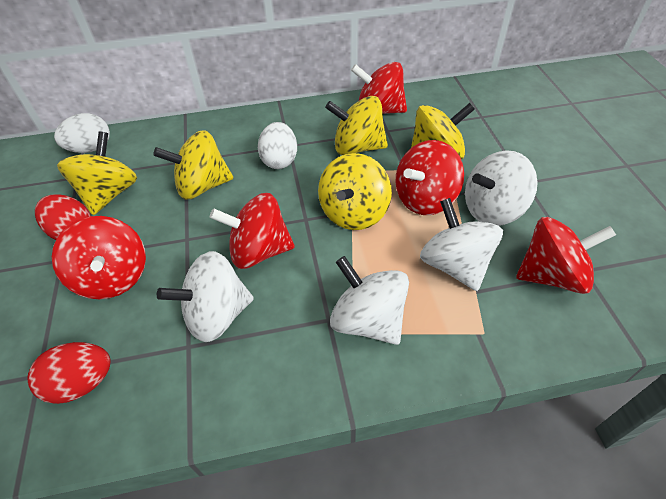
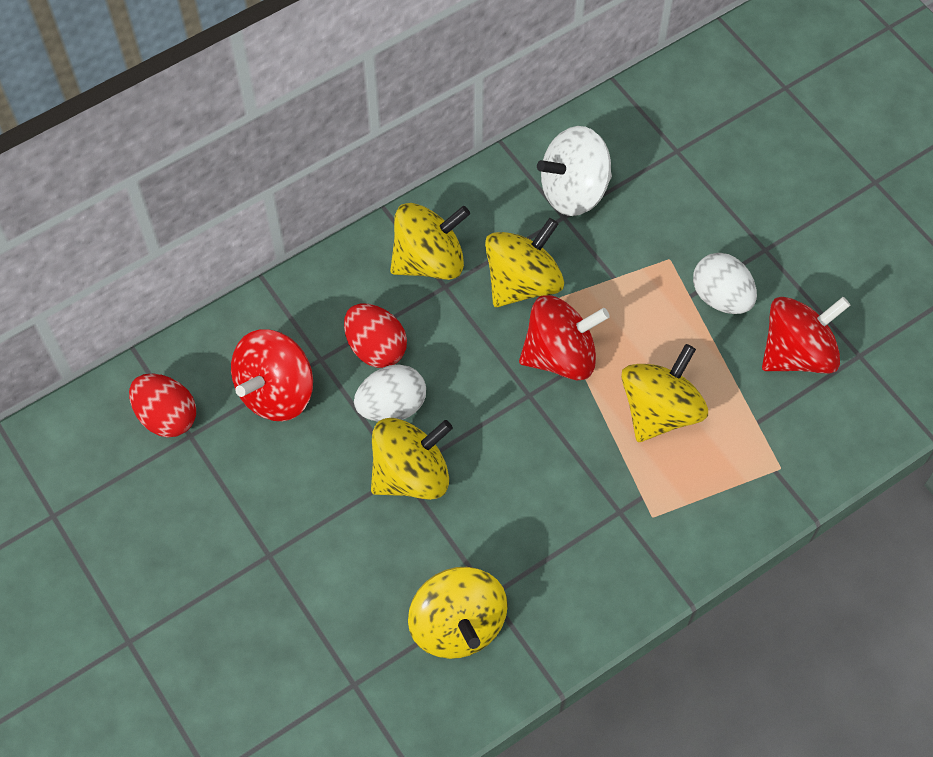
red spinning top: 5 -> 3
white spinning top: 4 -> 1

